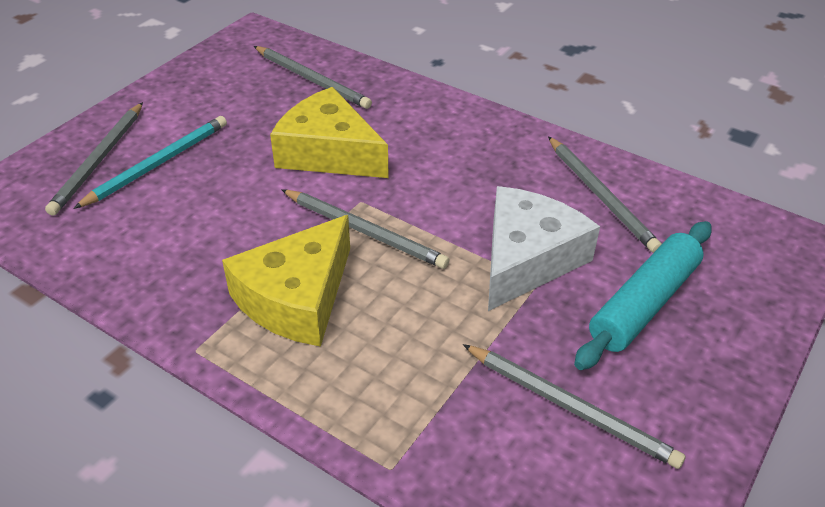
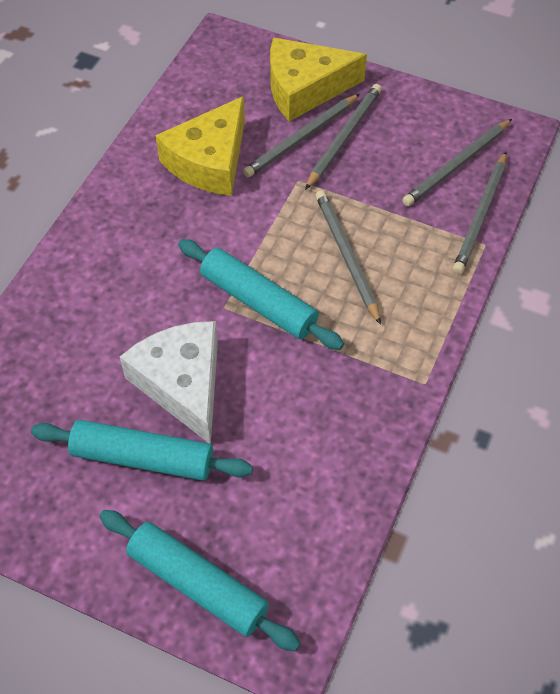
turquoise pencil: 1 -> 0
turquoise rolling pin: 1 -> 3

